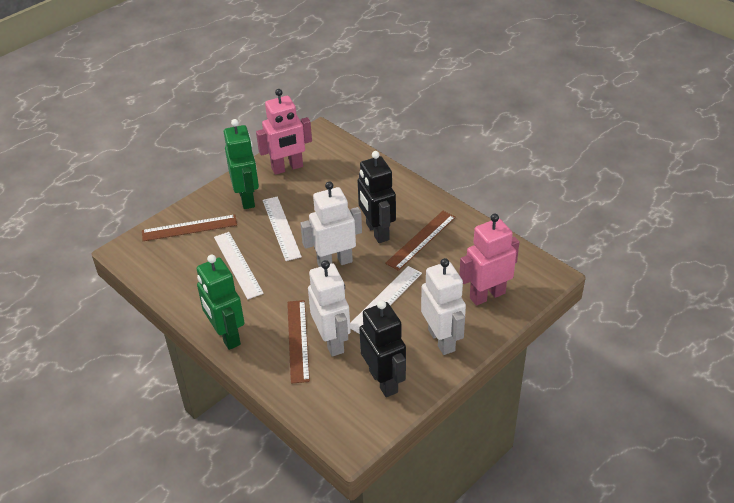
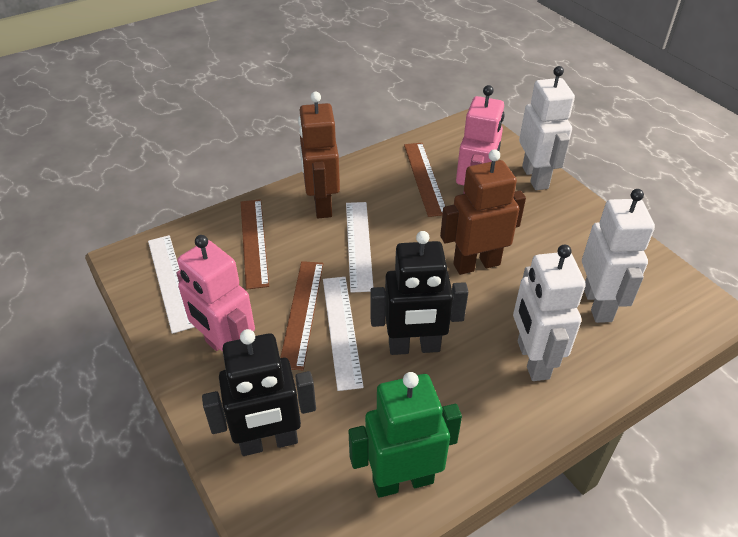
brown robot: 0 -> 2
green robot: 2 -> 1

